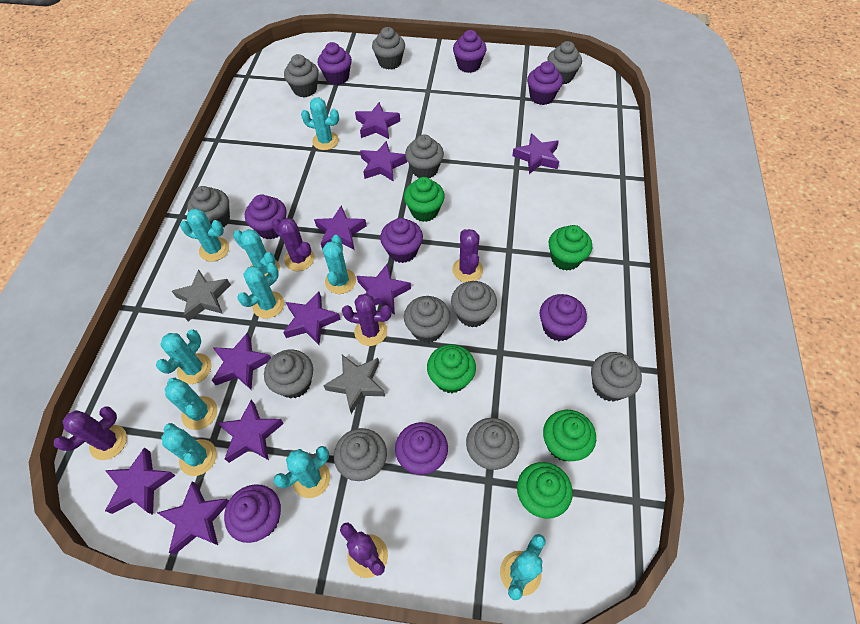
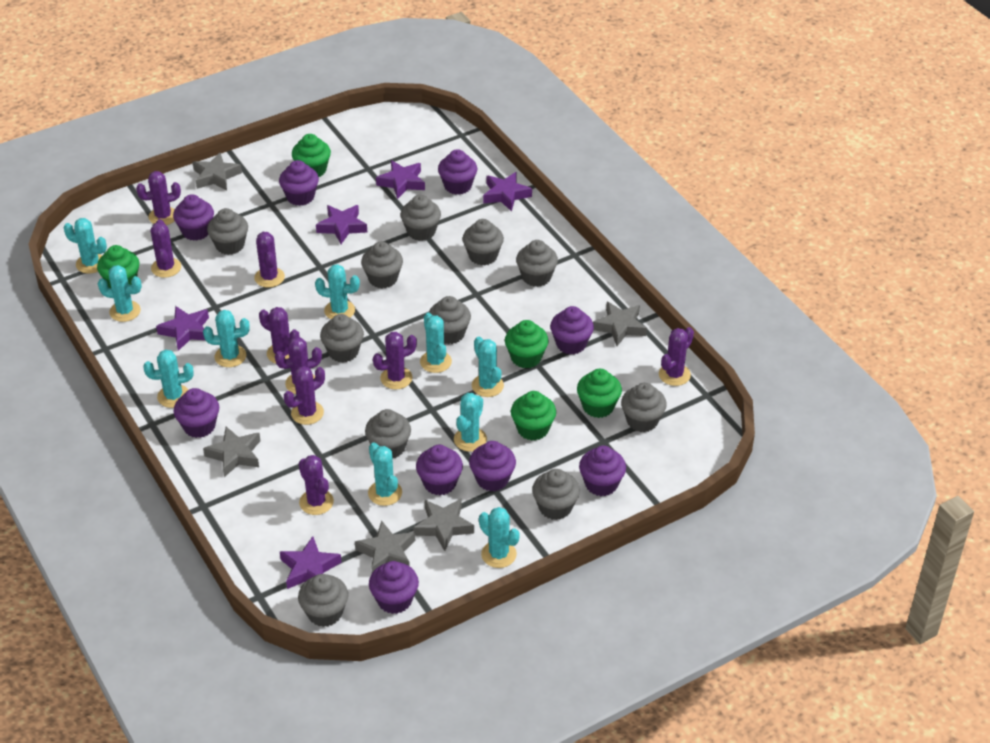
grey star: 2 -> 5
purple cactus: 5 -> 9
purple cupcake: 8 -> 9
purple star: 10 -> 5

